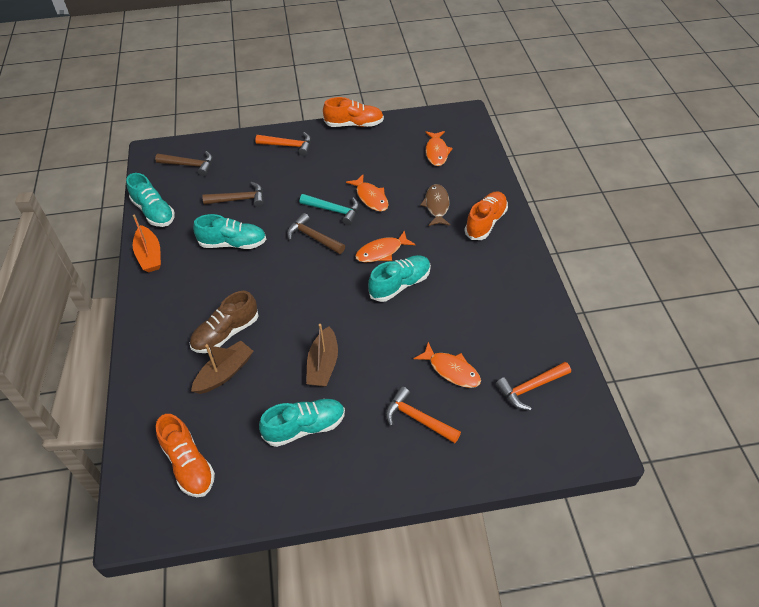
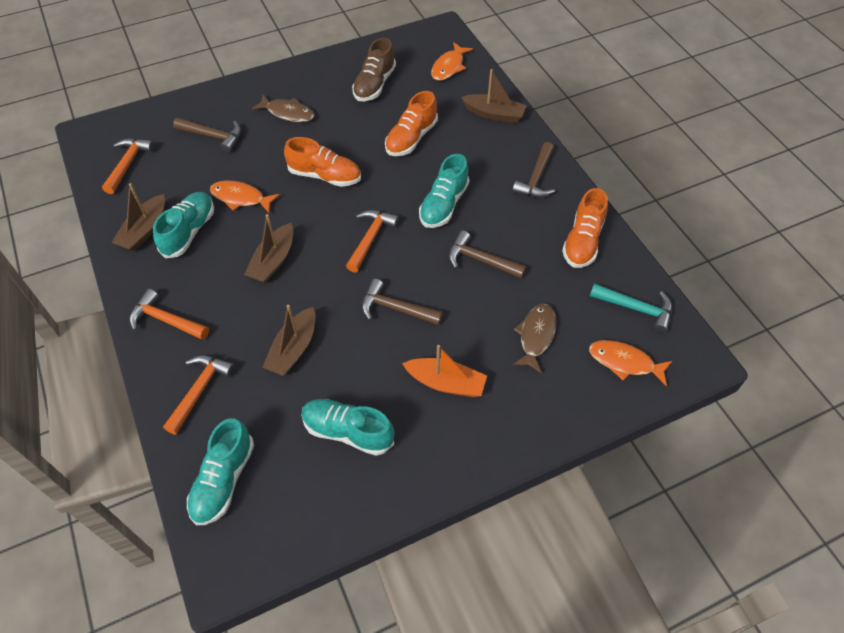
brown boat: 2 -> 4
brown fish: 1 -> 2
brown hammer: 3 -> 4
orange fish: 4 -> 3
orange hammer: 3 -> 4

